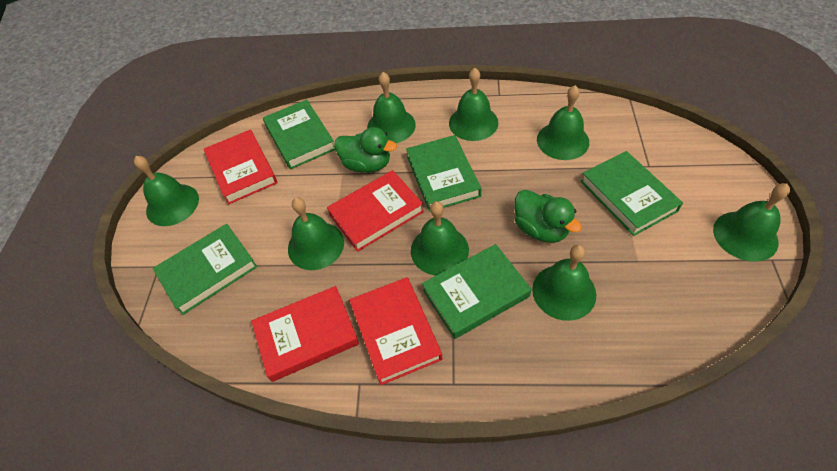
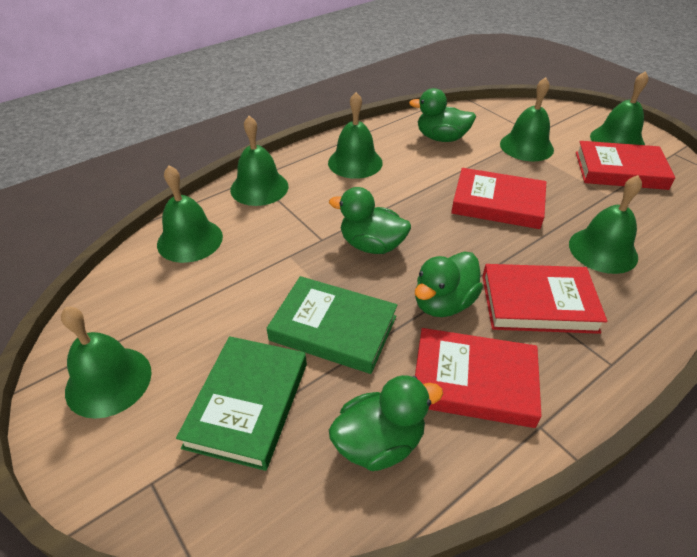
green bell: 8 -> 7
green book: 5 -> 2
green duck: 2 -> 4

